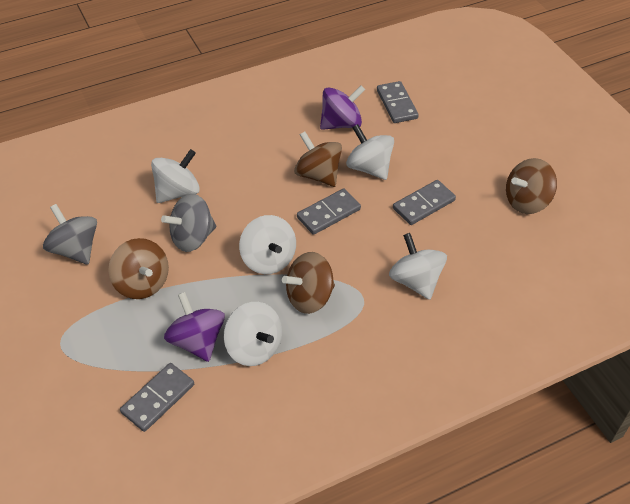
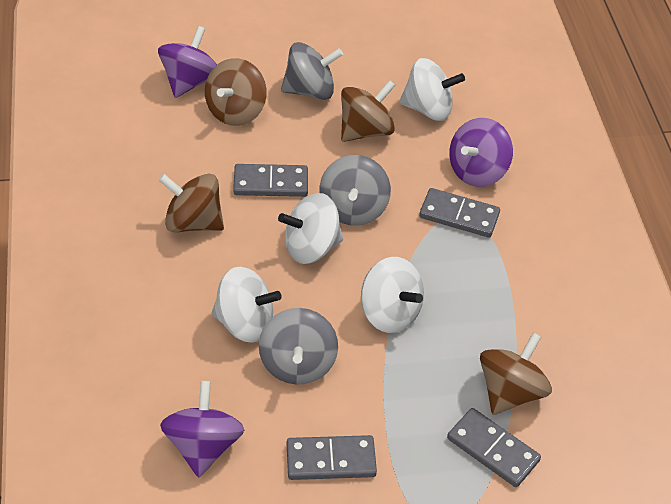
grey spinning top: 2 -> 3
purple spinning top: 2 -> 3
white spinning top: 5 -> 4

